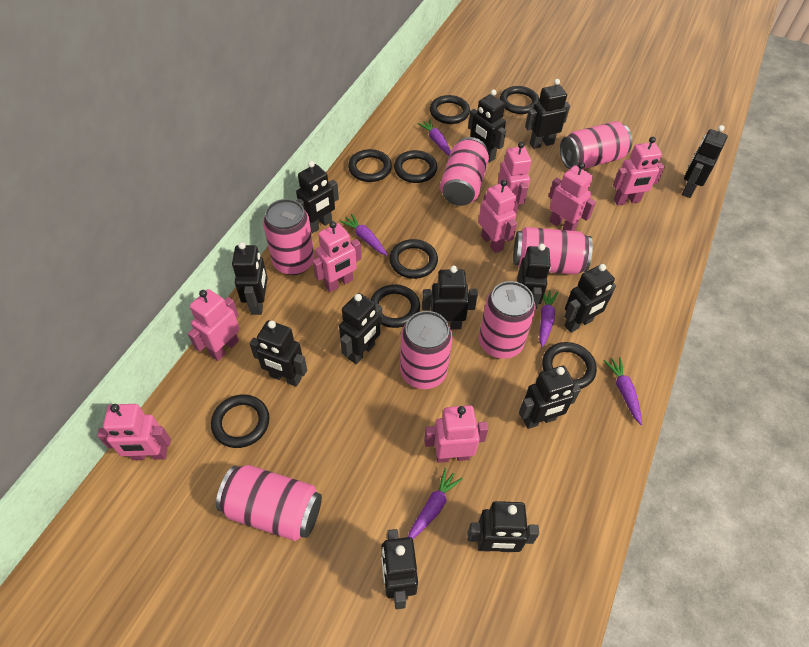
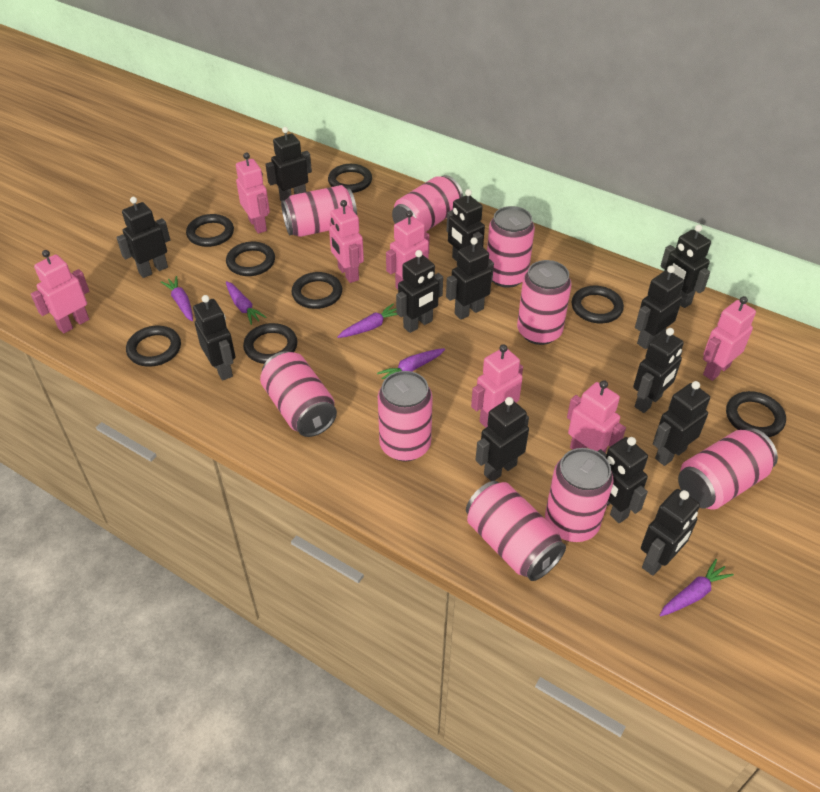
pink can: 7 -> 9
pink robot: 8 -> 7

